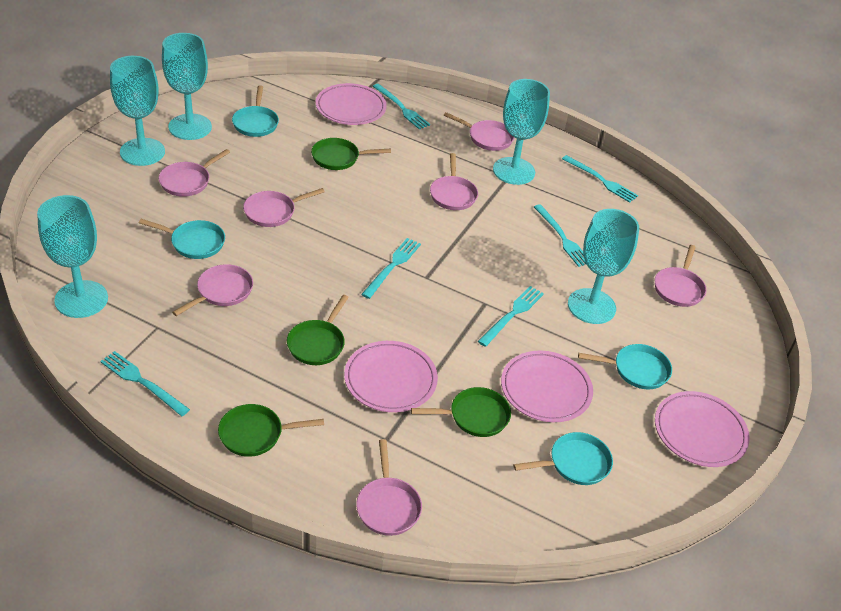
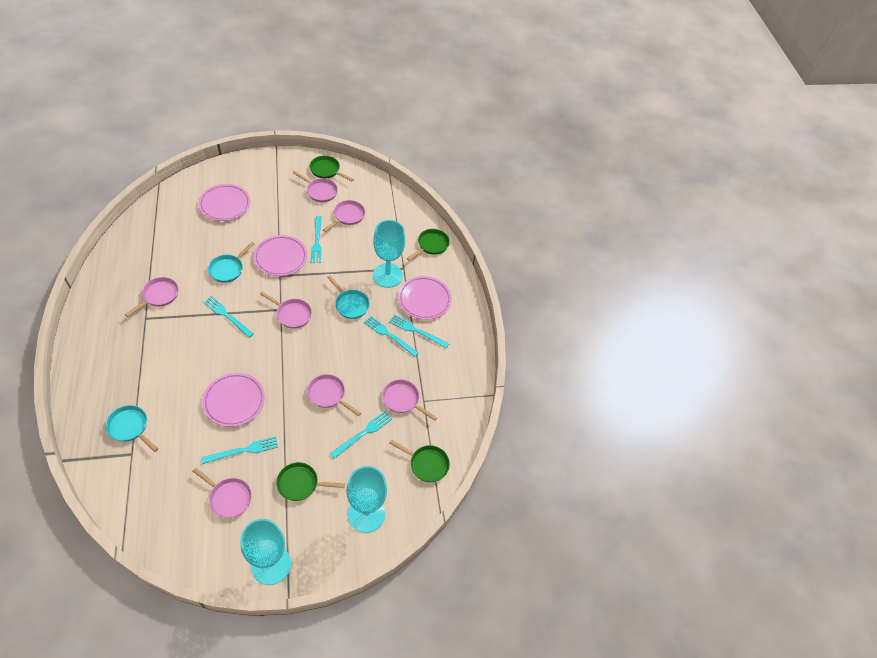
turquoise goblet: 5 -> 3
turquoise pan: 4 -> 3

